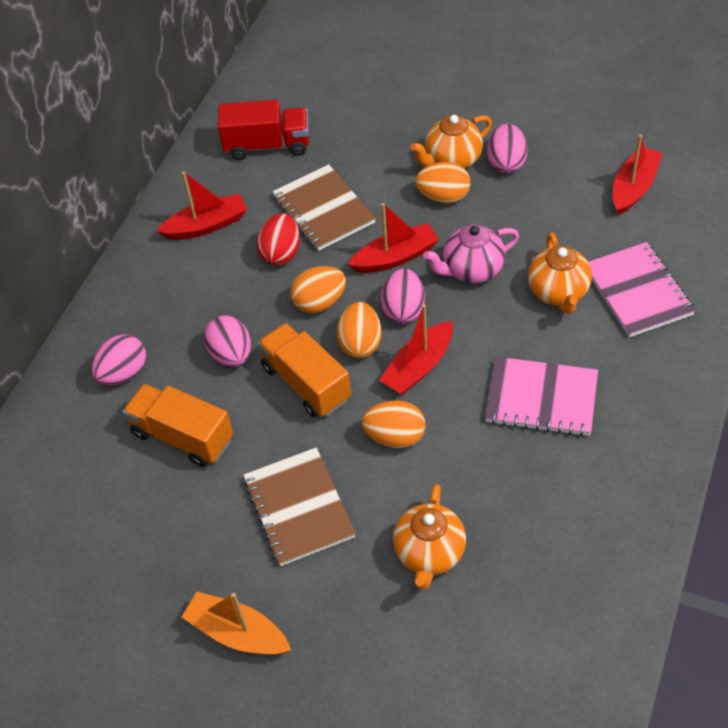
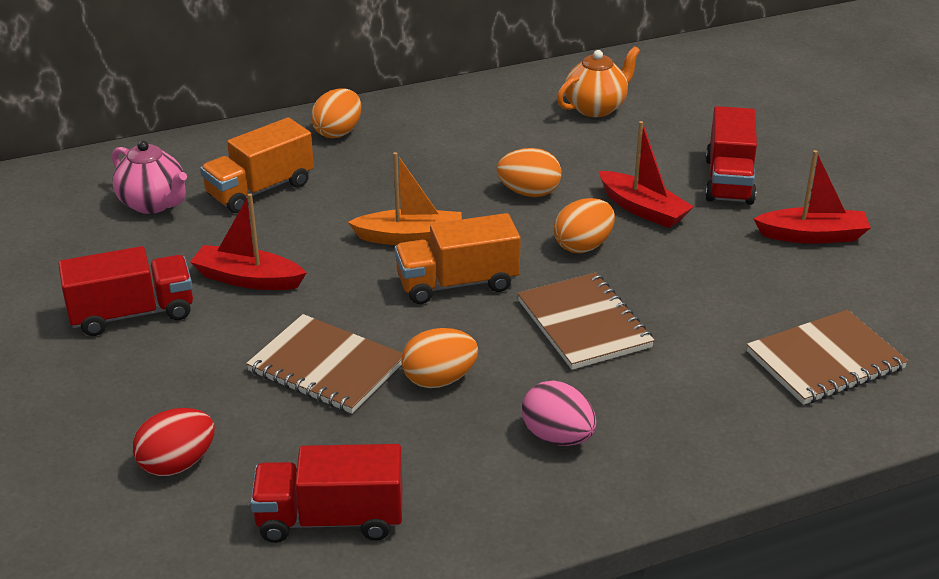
brown notebook: 2 -> 3
orange teapot: 3 -> 1
pink egg: 4 -> 1
pink notebook: 2 -> 0
red boat: 4 -> 3
red truck: 1 -> 3

